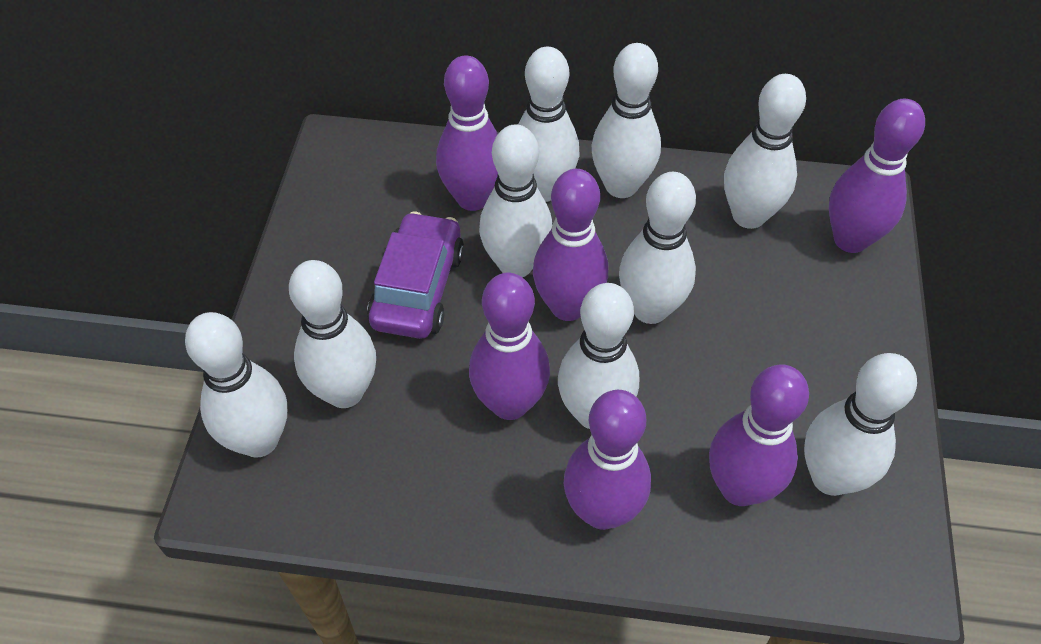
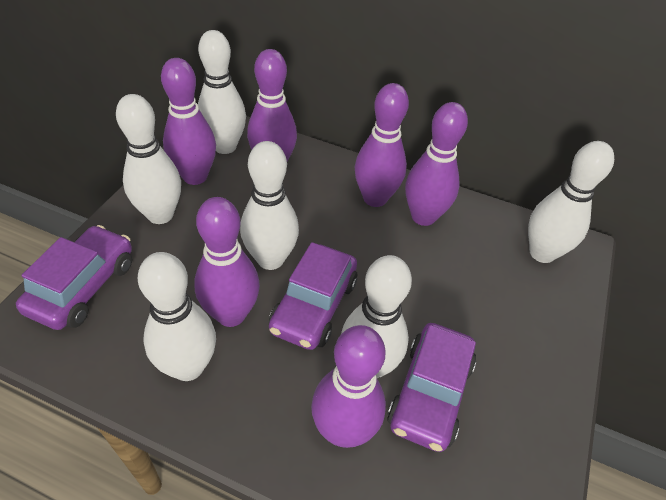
purple car: 1 -> 3
white bowling pin: 9 -> 6

